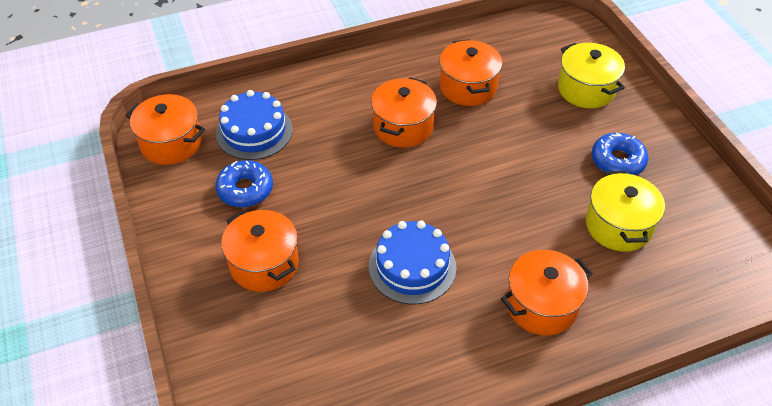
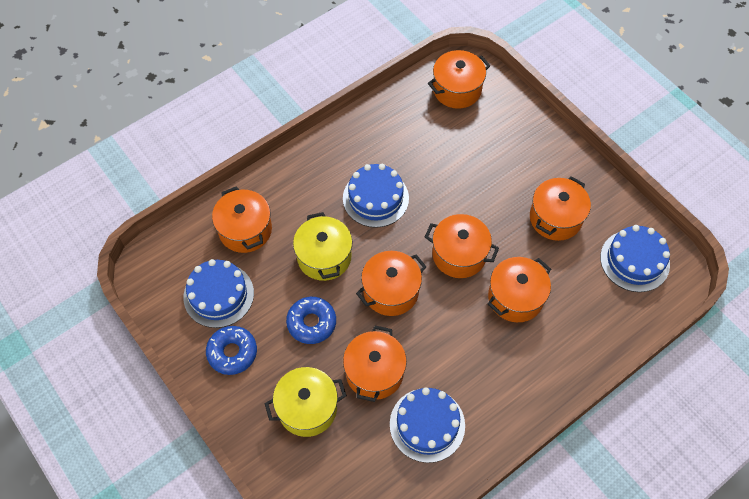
blue cake: 2 -> 4
orange pot: 5 -> 7

